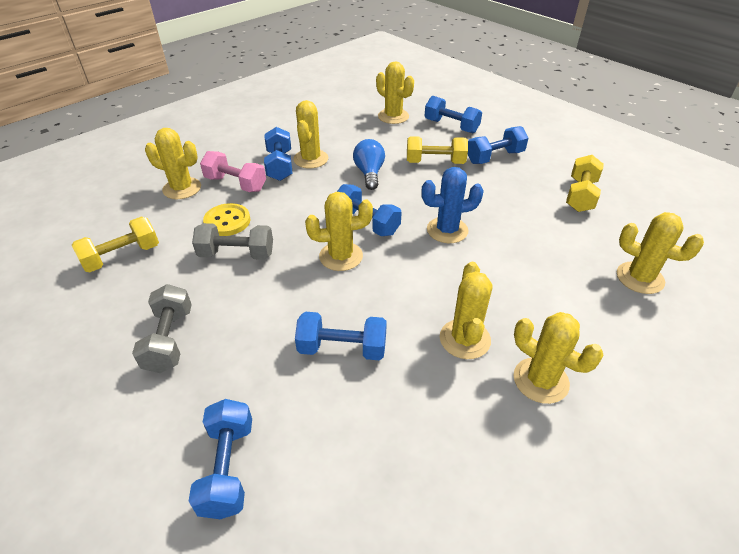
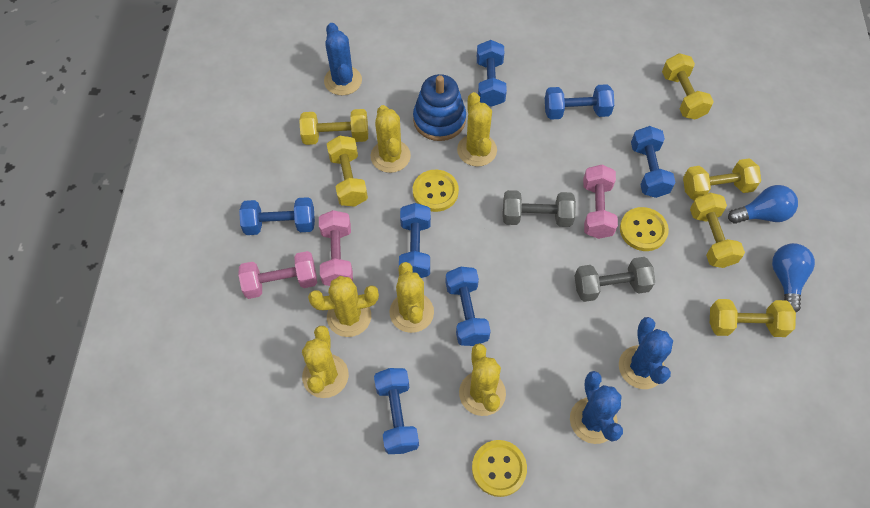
blue cactus: 1 -> 3
blue dumbbell: 6 -> 7
blue light bulb: 1 -> 2
blue stacking toy: 0 -> 1
pink dumbbell: 1 -> 3
yellow button: 1 -> 3
yellow cactus: 7 -> 6
yellow dumbbell: 3 -> 6

